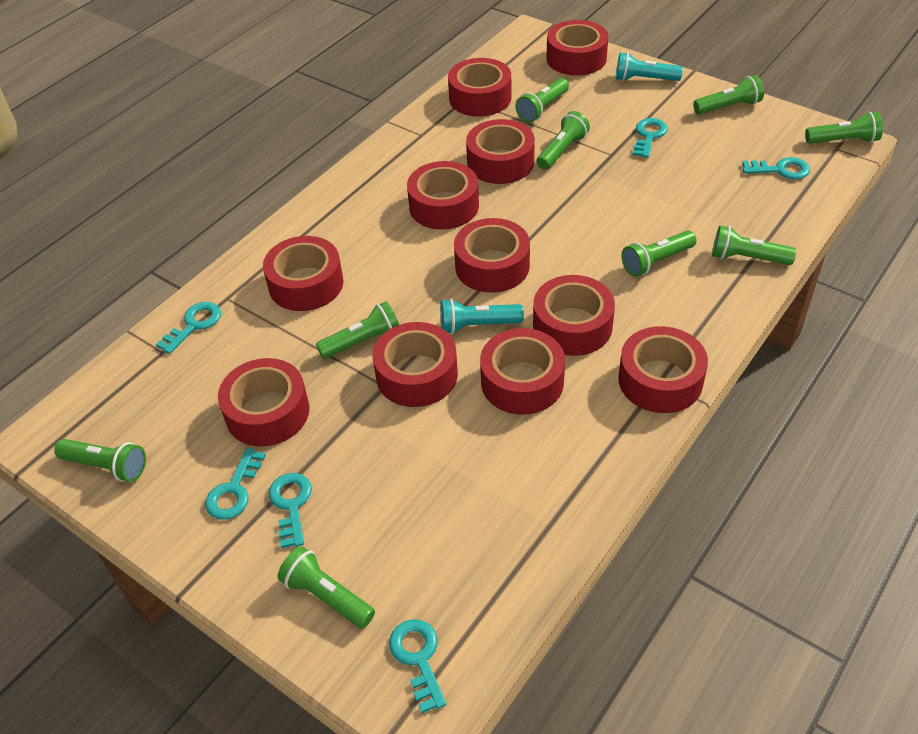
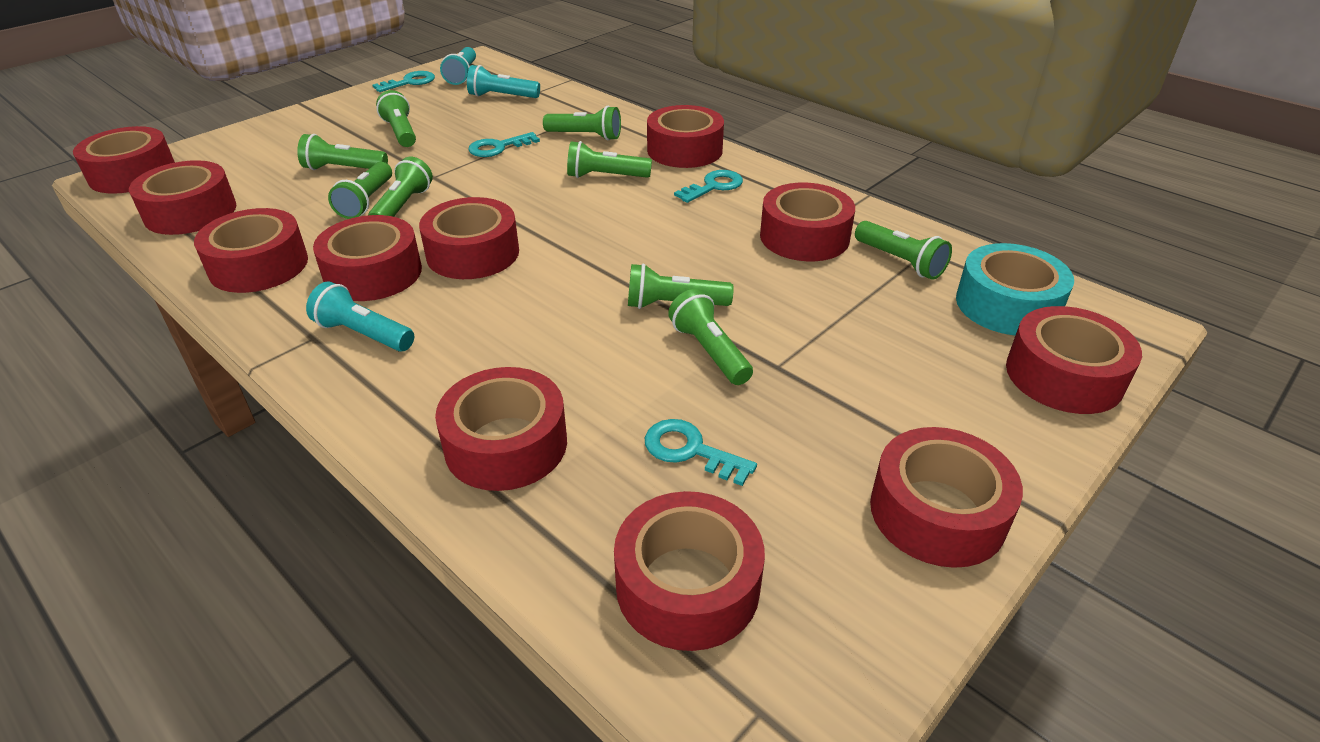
turquoise flashlight: 2 -> 3
turquoise key: 6 -> 4
turquoise tape: 0 -> 1

